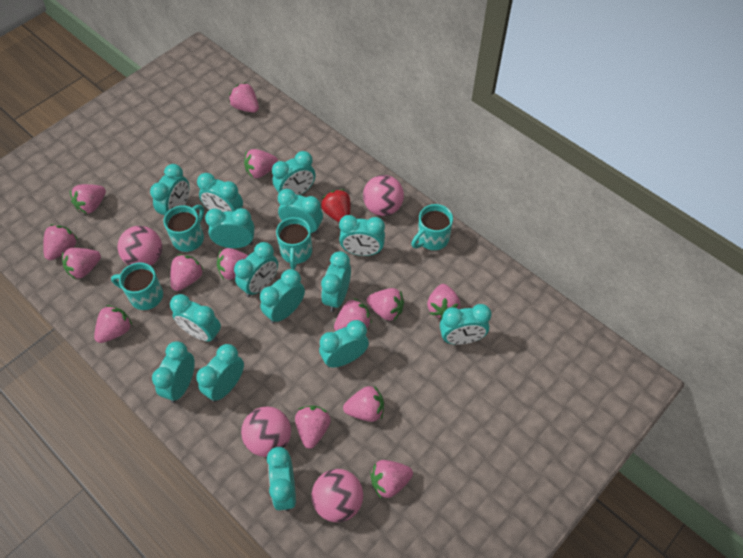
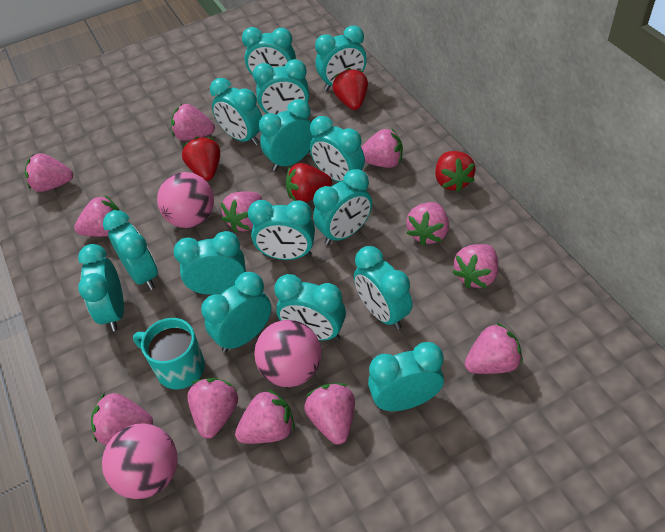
pink ball: 4 -> 3
pink strawberry: 14 -> 12
red strawberry: 1 -> 4
turquoise mug: 4 -> 1

